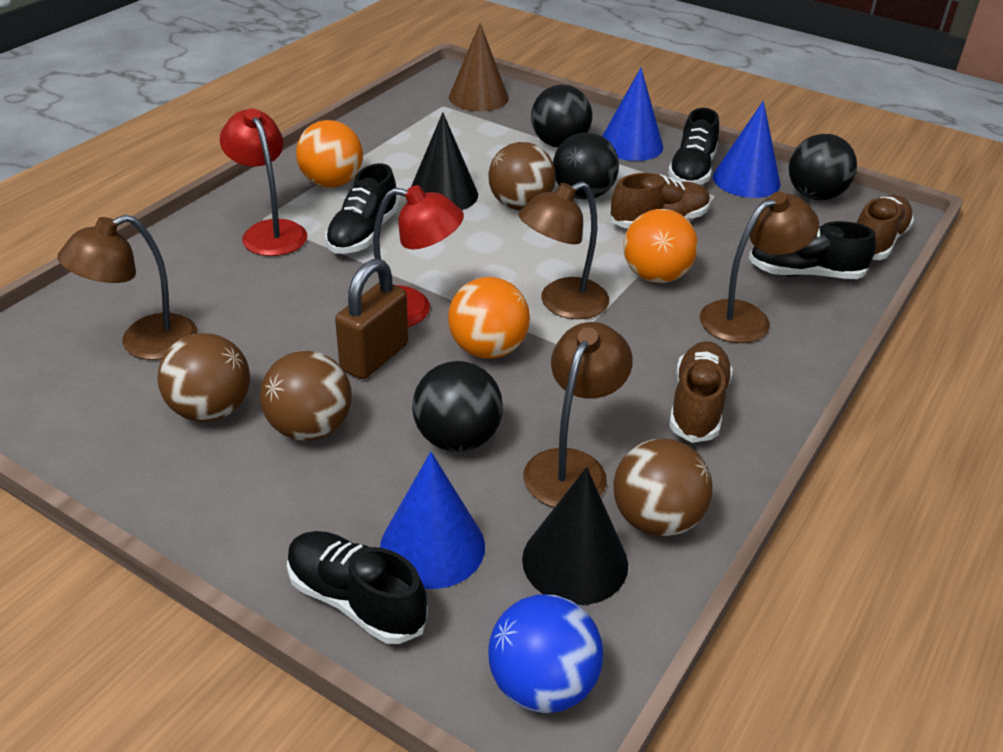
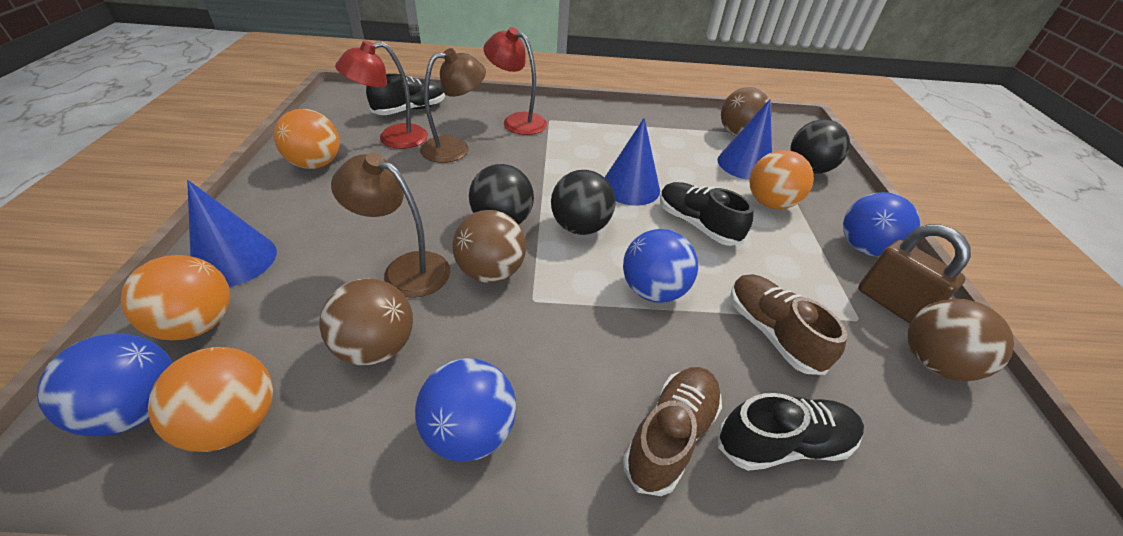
black ball: 4 -> 3
black cone: 2 -> 0
black shoe: 4 -> 3
blue ball: 1 -> 4
brown cone: 1 -> 0
brown lamp: 4 -> 2
brown shoe: 3 -> 2
orange ball: 3 -> 4

